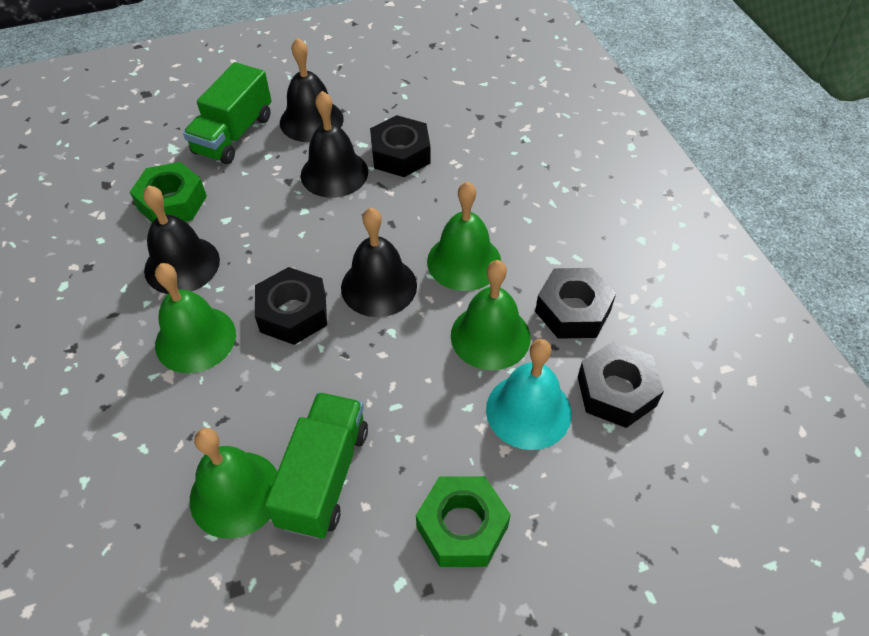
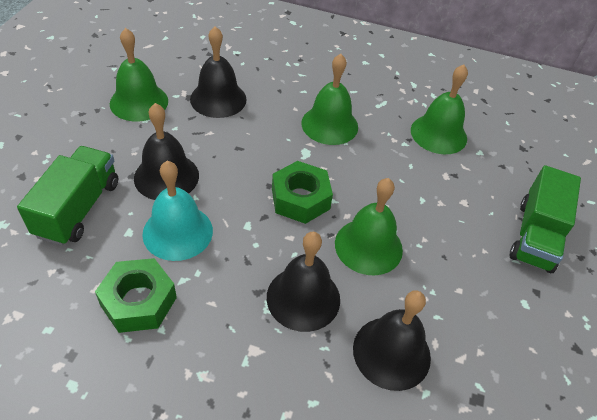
black nut: 4 -> 0

